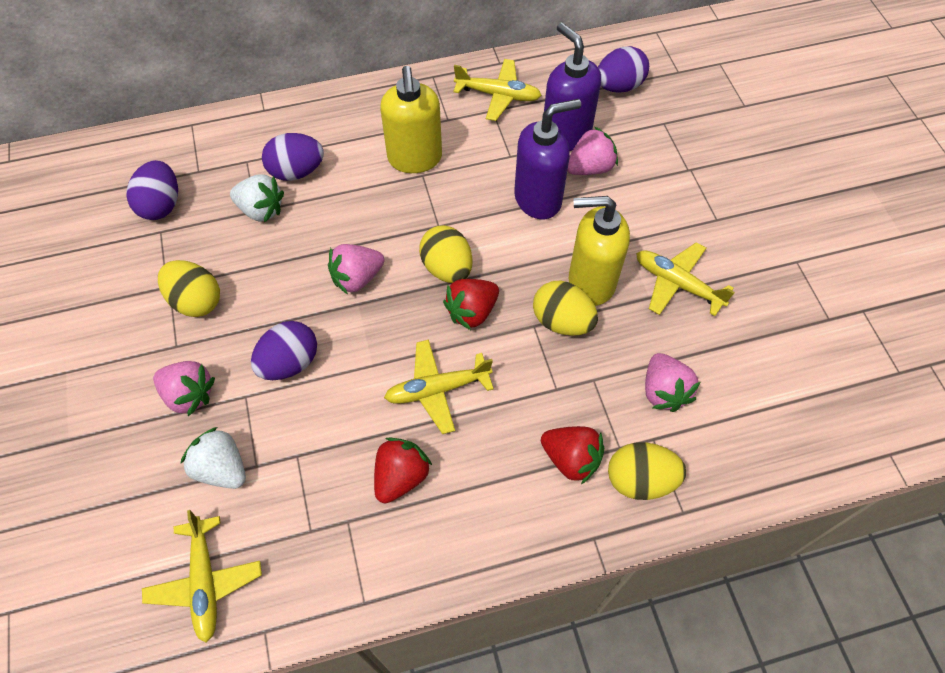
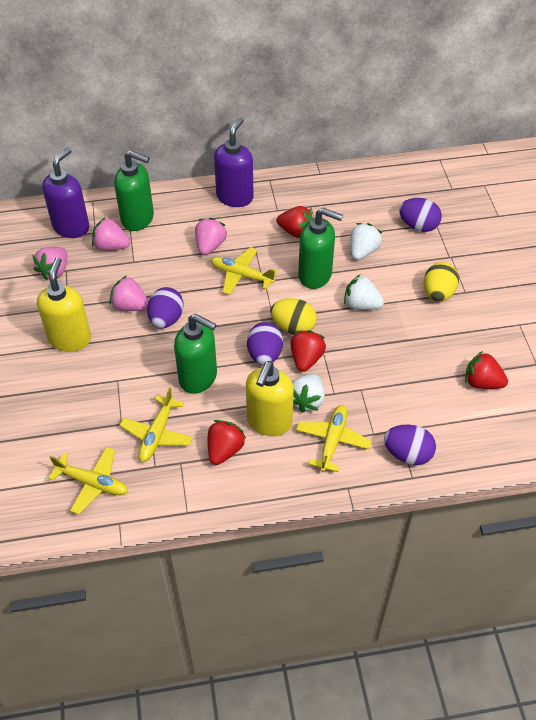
green soap dispenser: 0 -> 3
red strawberry: 3 -> 4
white strawberry: 2 -> 3
yellow egg: 4 -> 2

